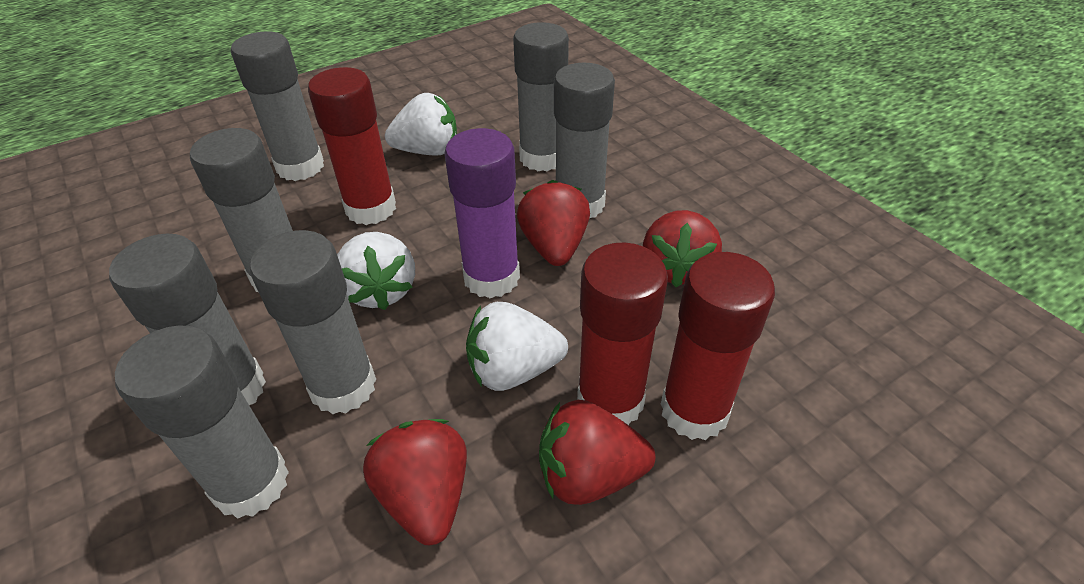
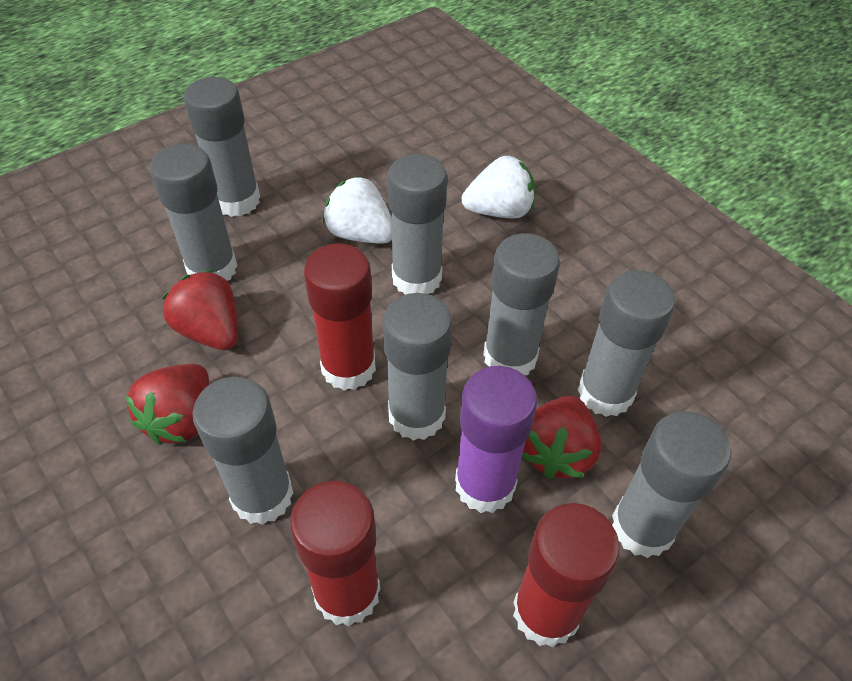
grey glue stick: 7 -> 8
red strawberry: 4 -> 3
white strawberry: 3 -> 2

